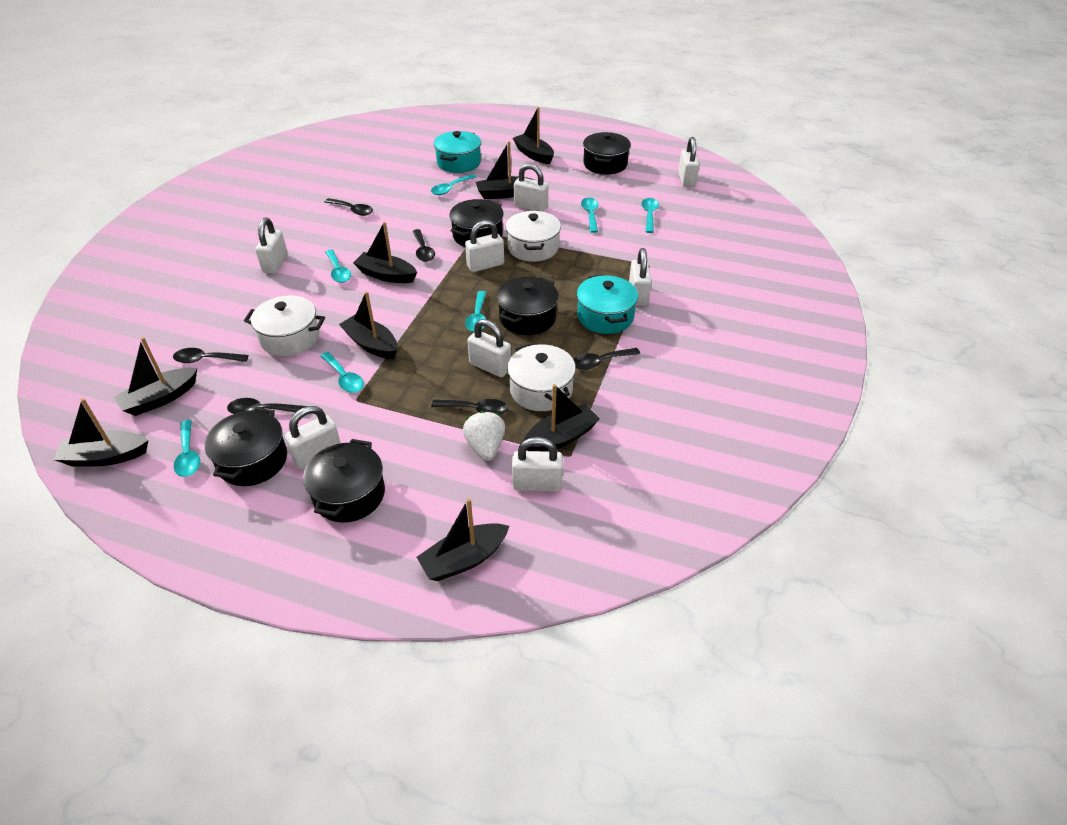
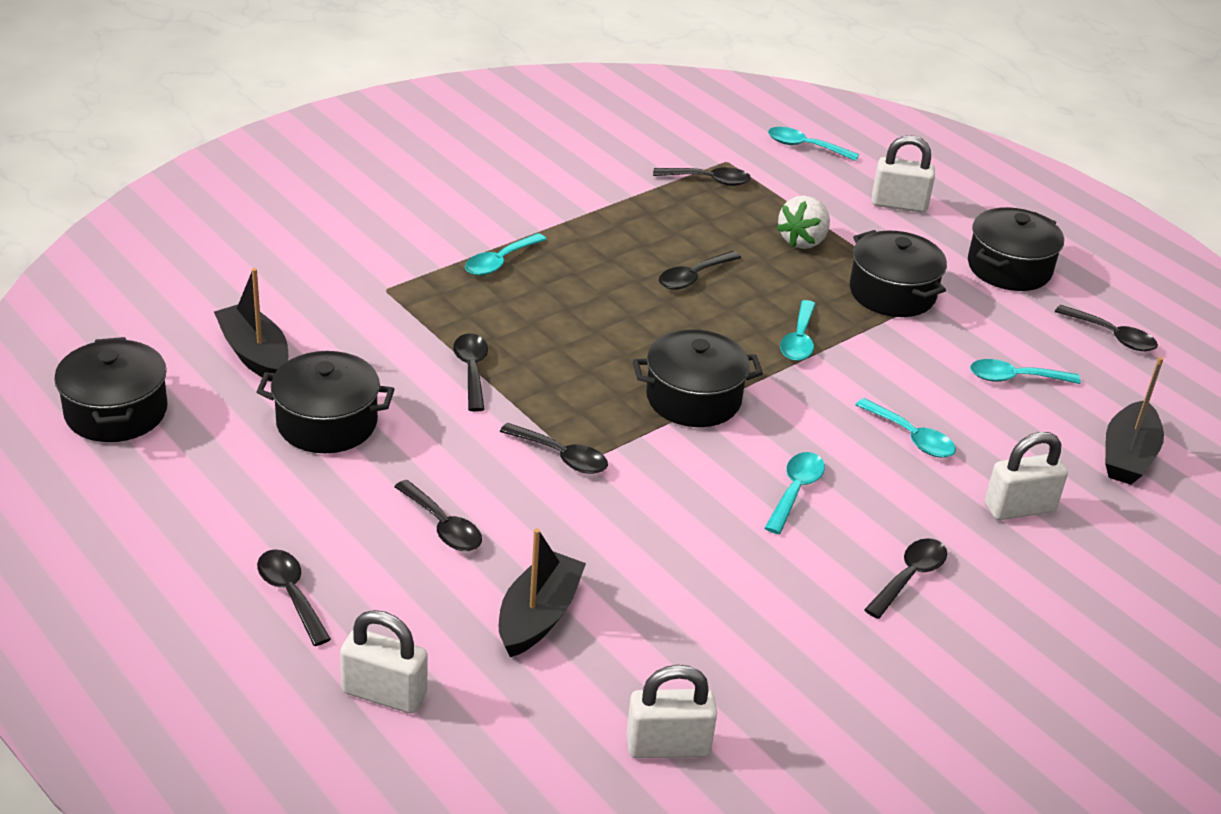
black boat: 8 -> 3
black spoon: 6 -> 8
turquoise pot: 2 -> 0
turquoise spoon: 7 -> 6
white padlock: 8 -> 4
white pot: 3 -> 0

